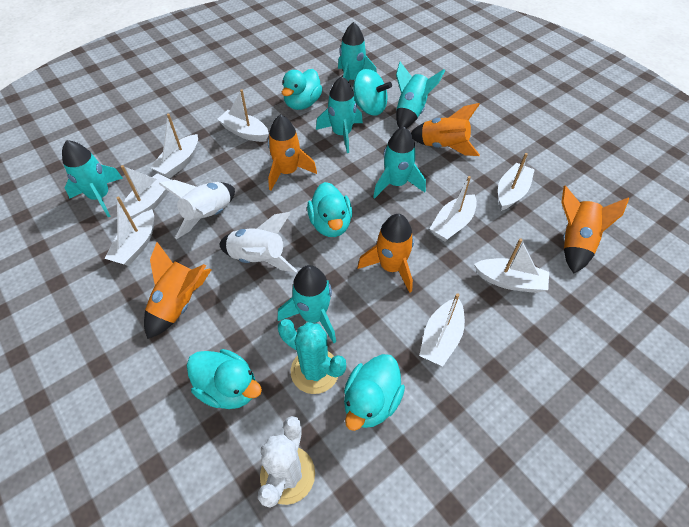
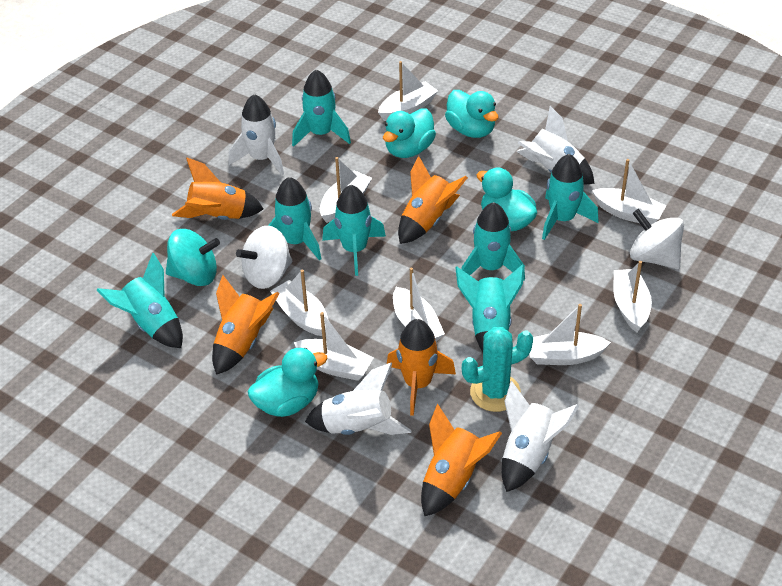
turquoise rocket: 6 -> 7
white cactus: 1 -> 0
white rocket: 2 -> 4
white spinning top: 0 -> 2

